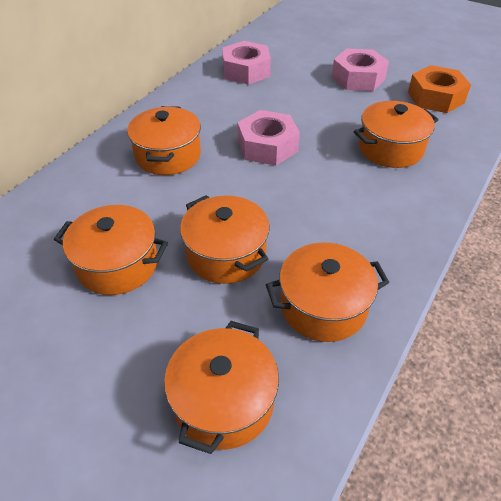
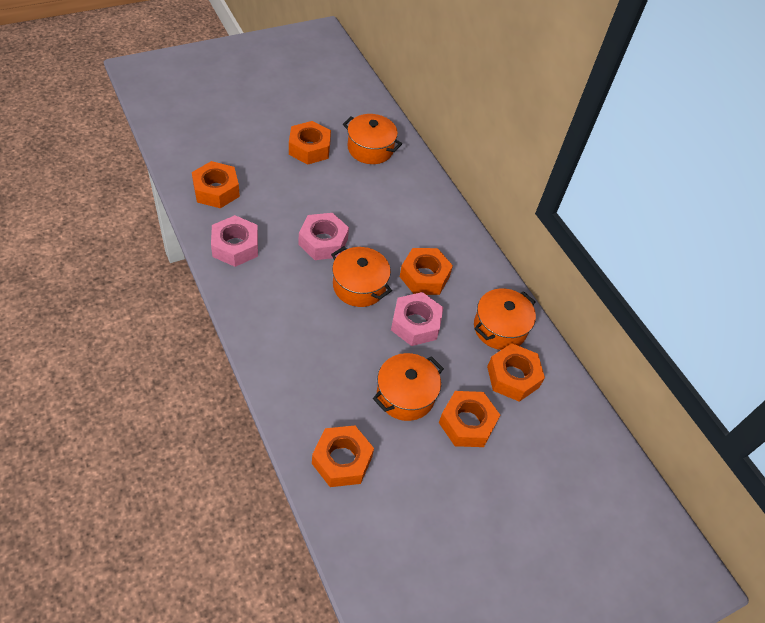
orange nut: 1 -> 6
orange pot: 6 -> 4

